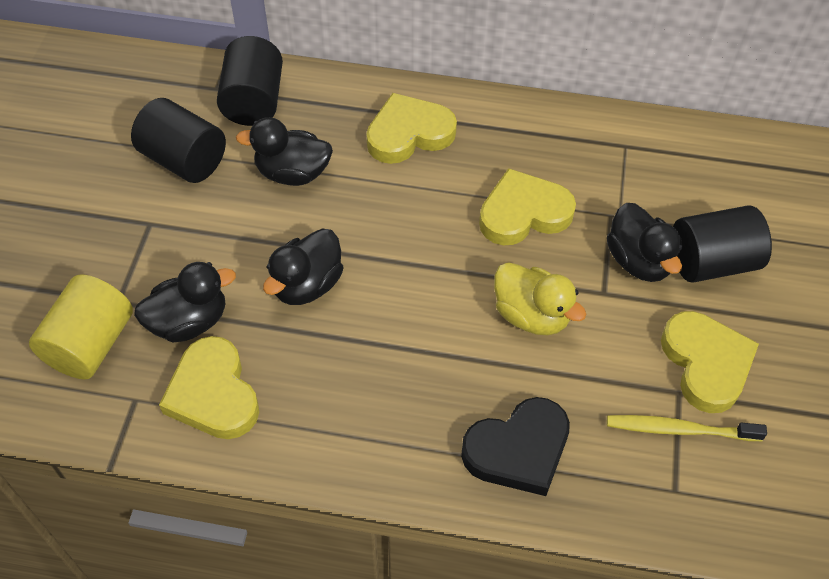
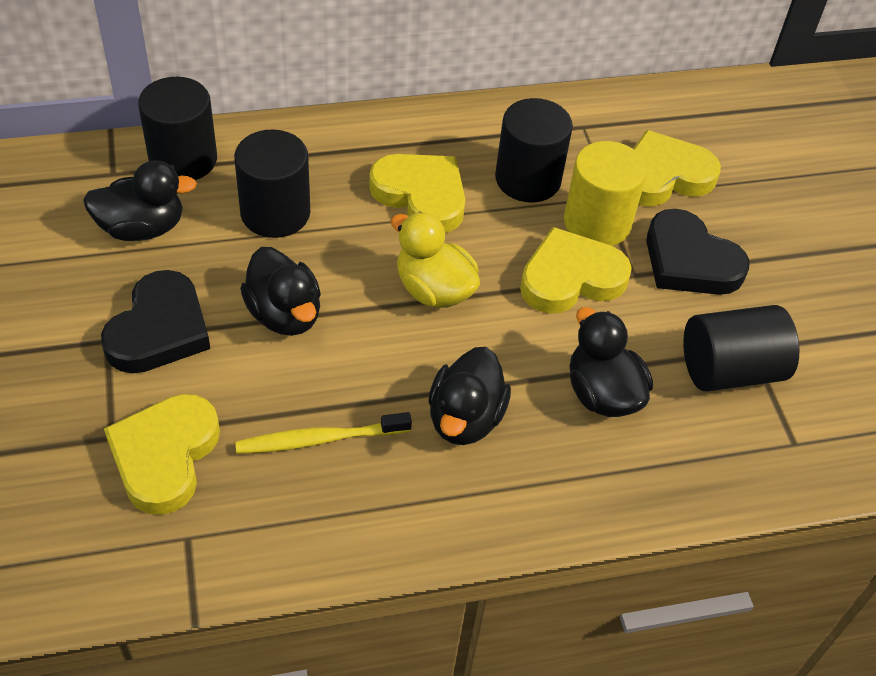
black cylinder: 3 -> 4
black heart: 1 -> 2

